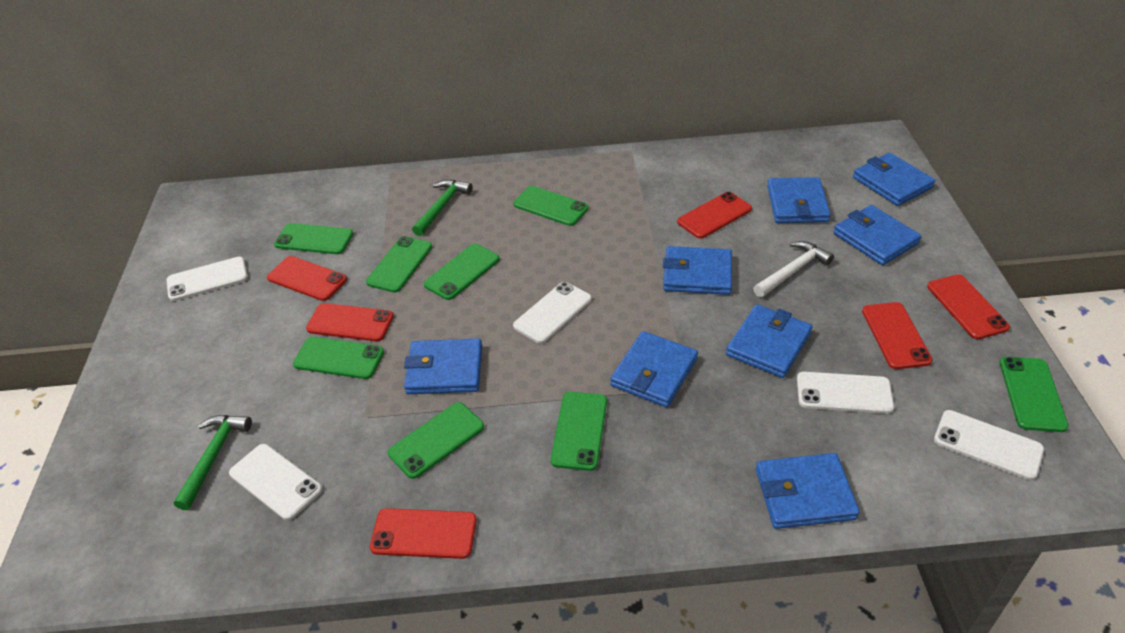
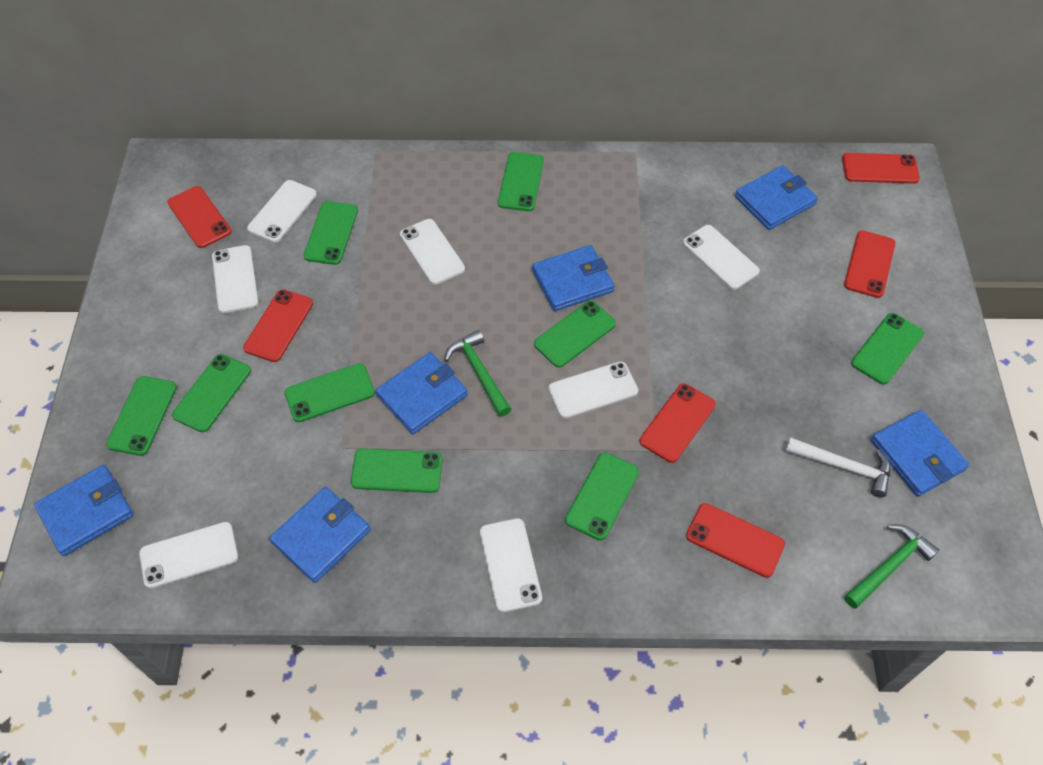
blue wallet: 8 -> 6
green phone: 8 -> 9
white phone: 5 -> 7

